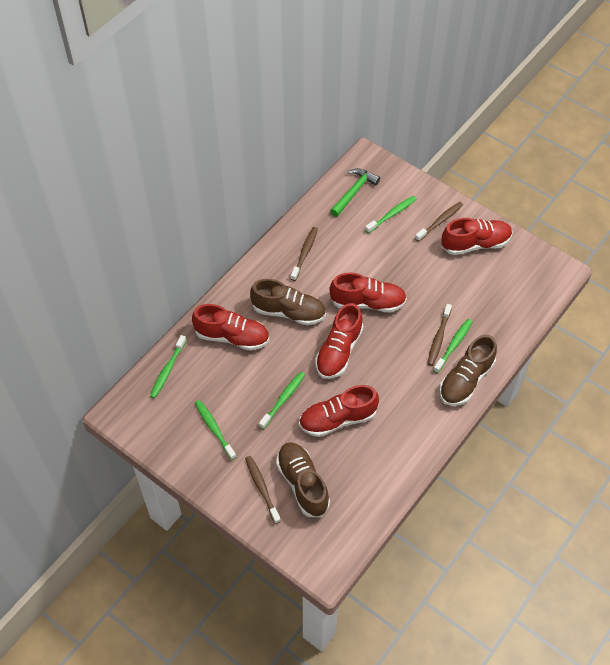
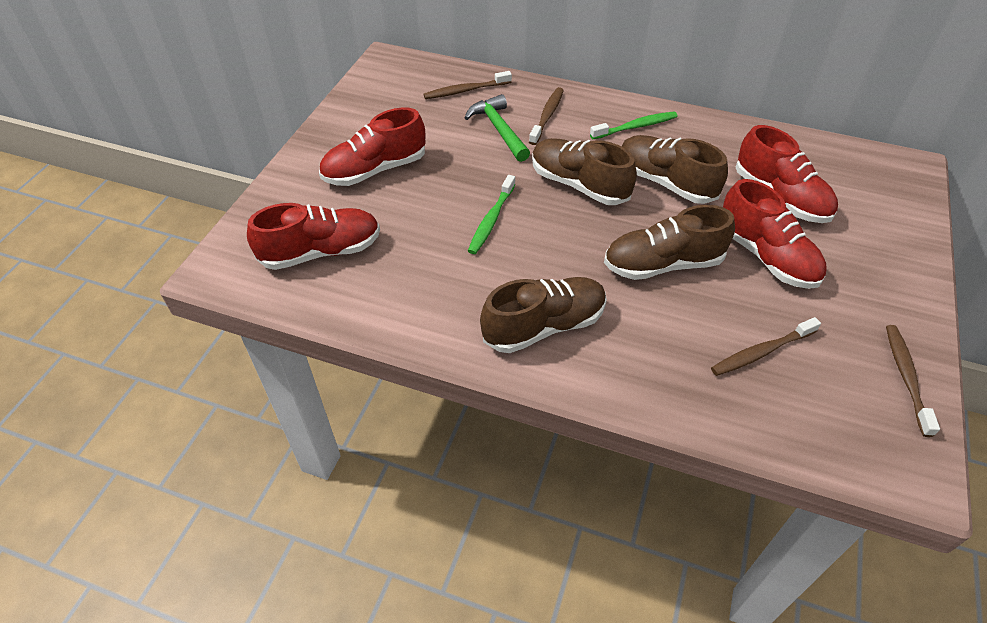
brown shoe: 3 -> 4
green toothbrush: 5 -> 2
red shoe: 5 -> 4

